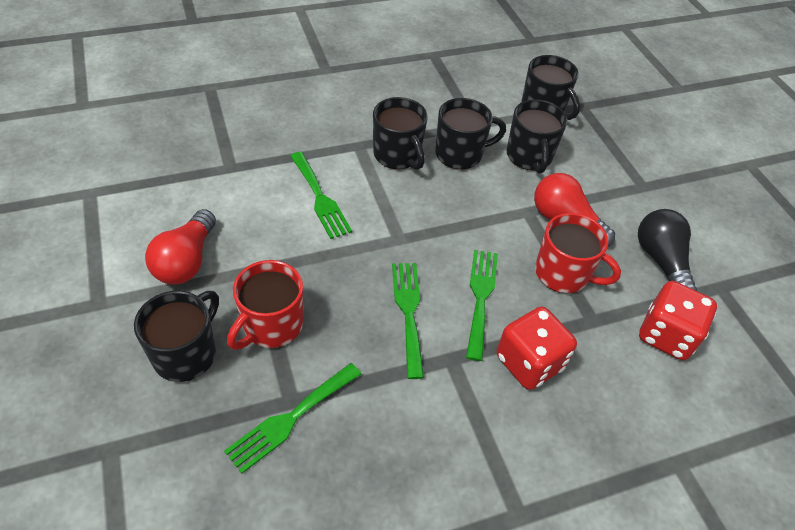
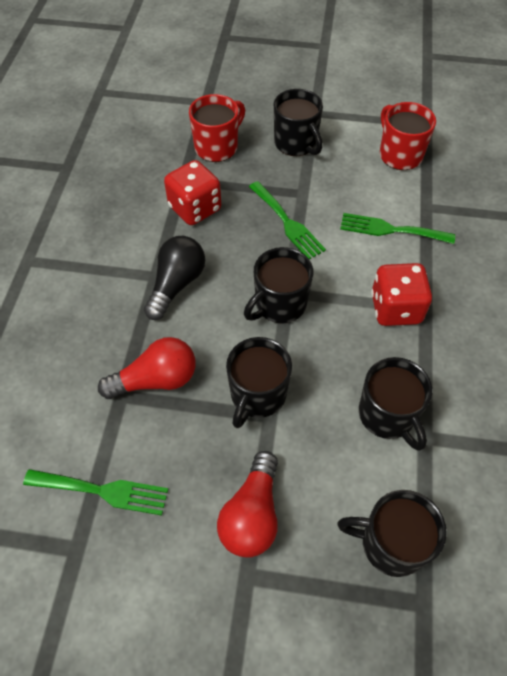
green fork: 4 -> 3

